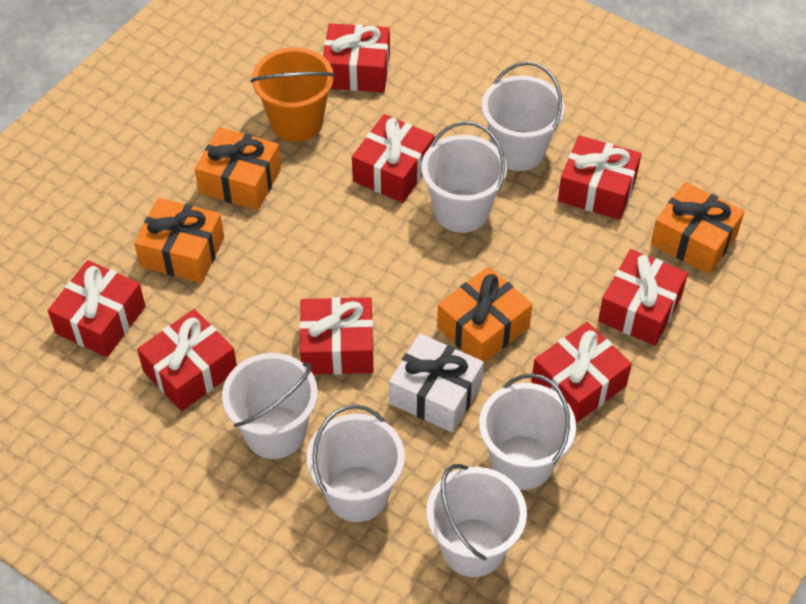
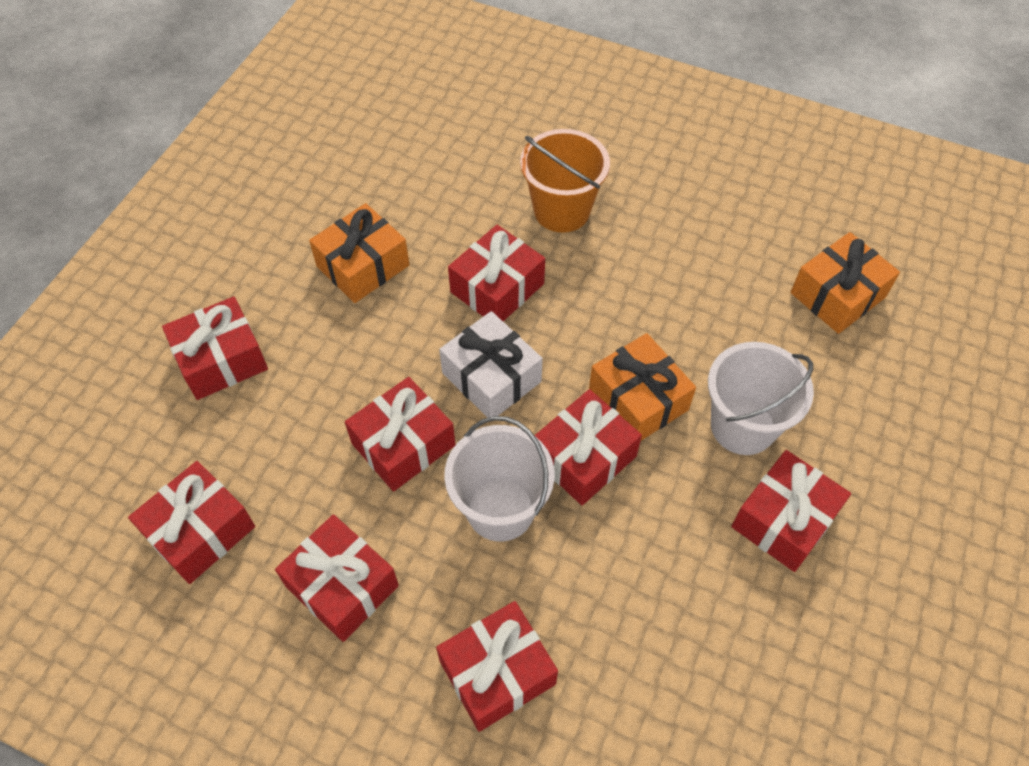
orange gift: 4 -> 3
white bucket: 6 -> 2

